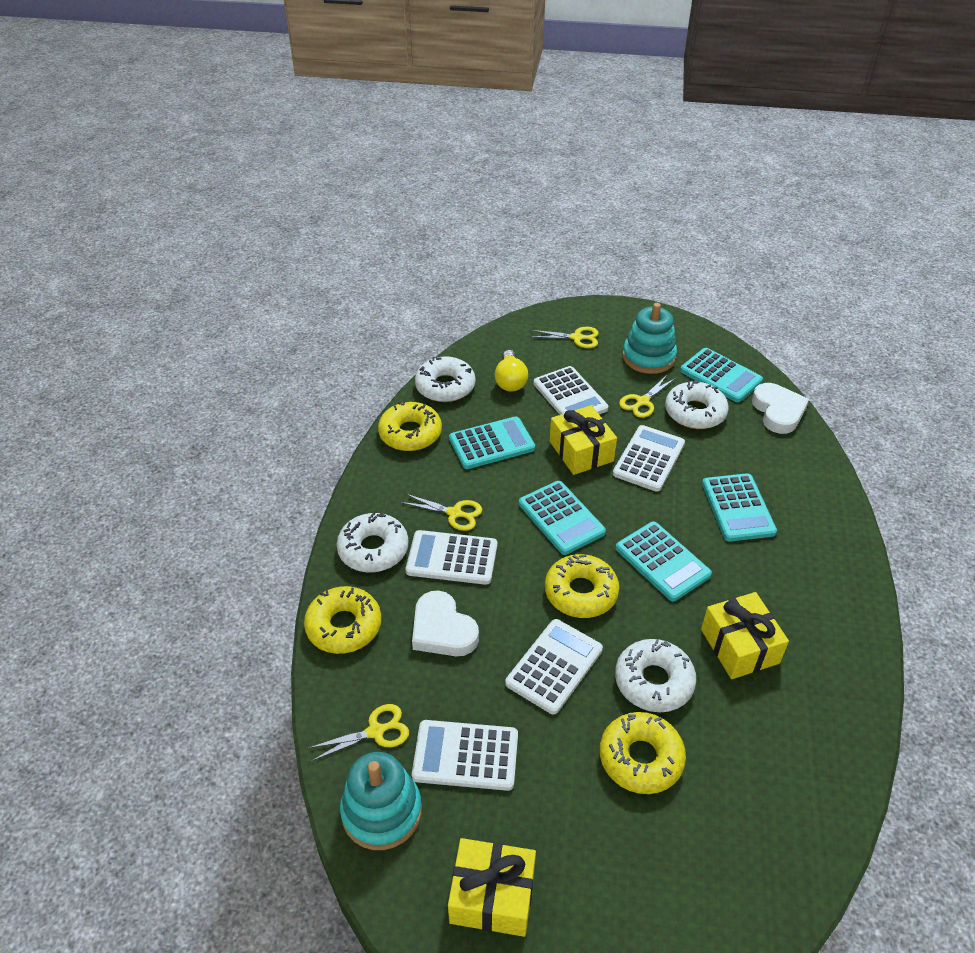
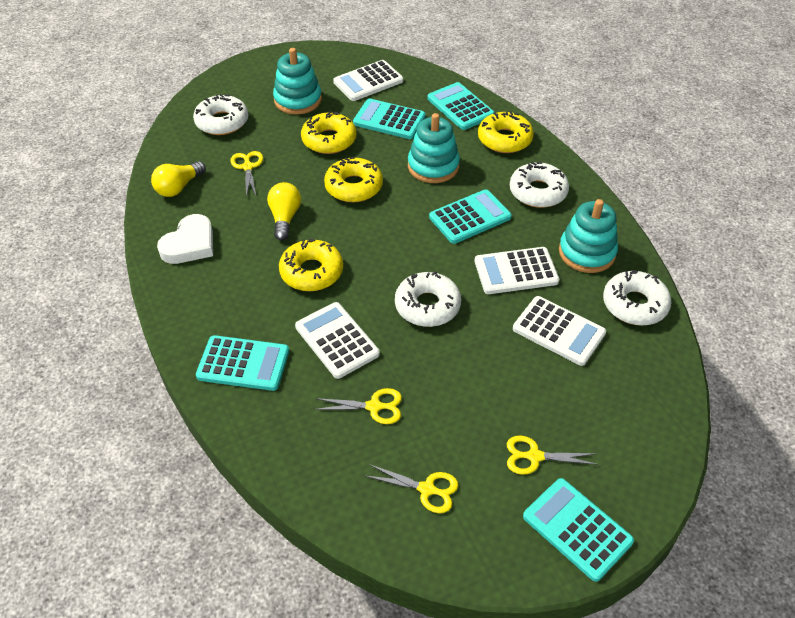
turquoise stacking toy: 2 -> 3
white calculator: 5 -> 4
white heart: 2 -> 1
yellow gift: 3 -> 0
yellow light bulb: 1 -> 2

